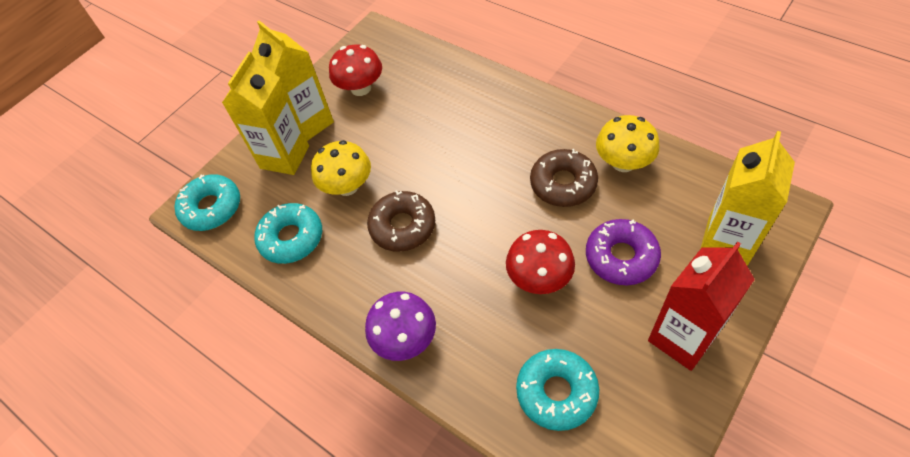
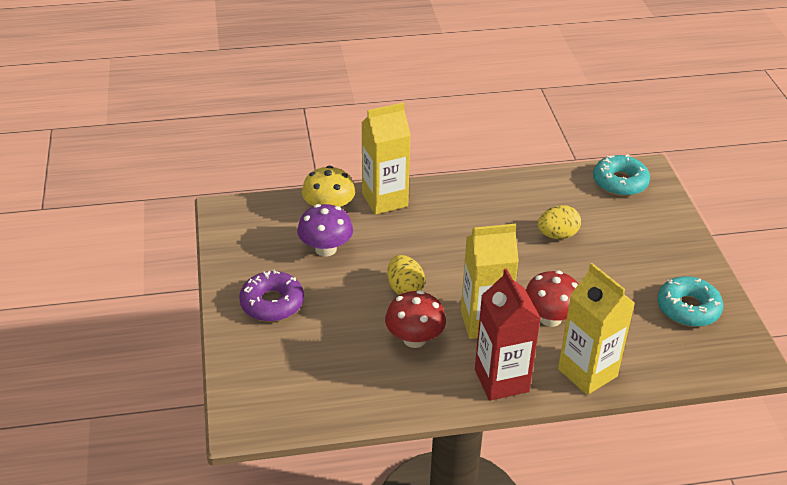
brown donut: 2 -> 0
turquoise donut: 3 -> 2
yellow egg: 0 -> 2
yellow mushroom: 2 -> 1

